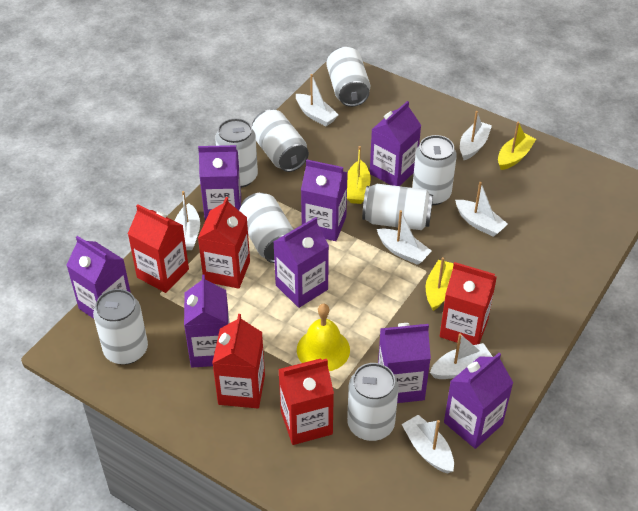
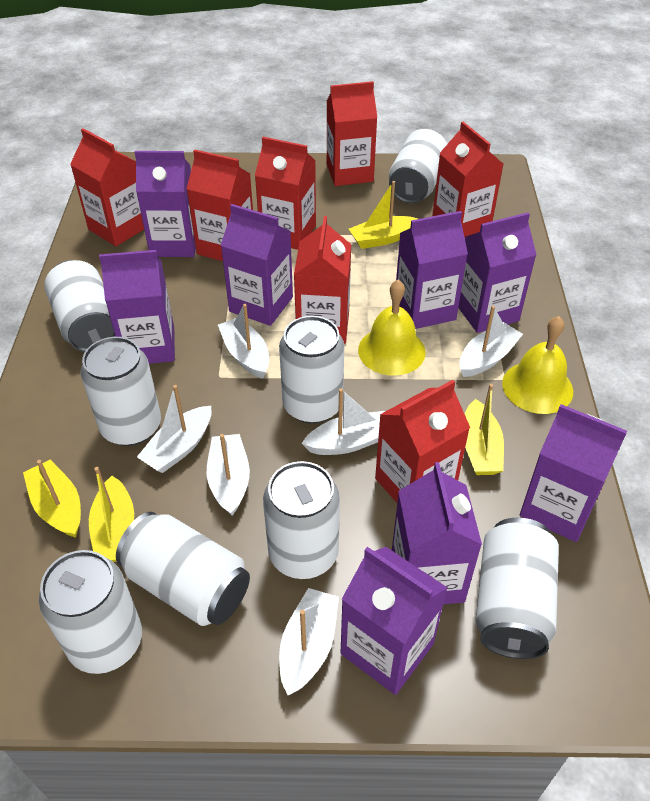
red carton: 5 -> 7
white boat: 7 -> 6
yellow bell: 1 -> 2
yellow boat: 3 -> 4

